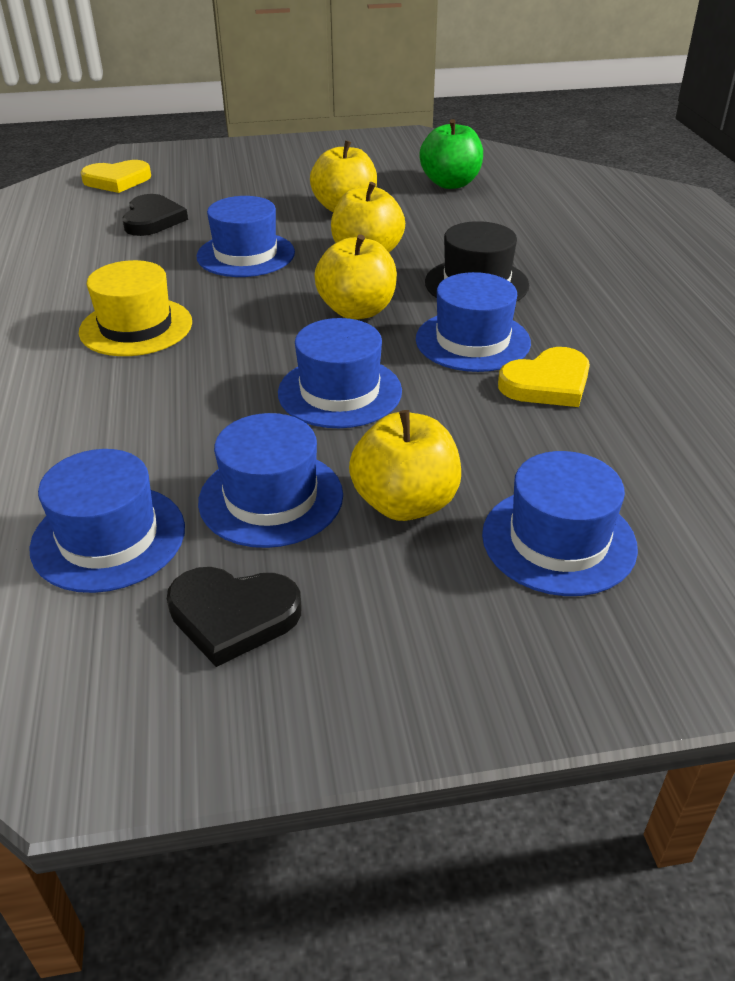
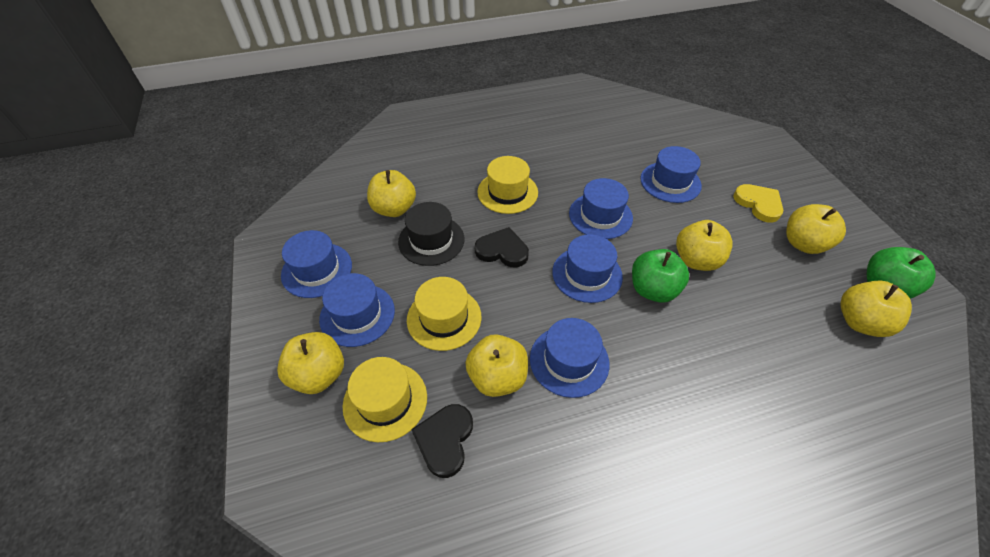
green apple: 1 -> 2
yellow apple: 4 -> 6
yellow hat: 1 -> 3
yellow heart: 2 -> 1

